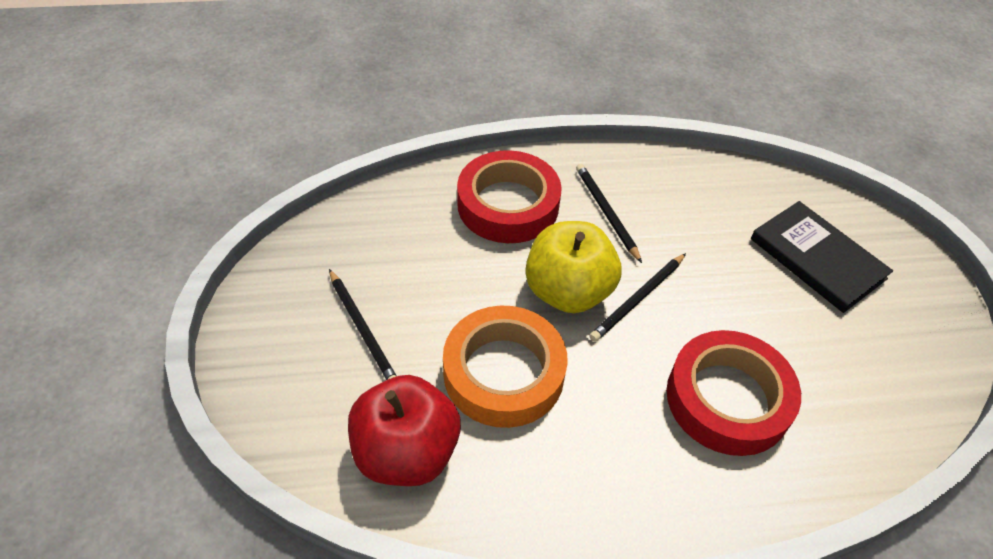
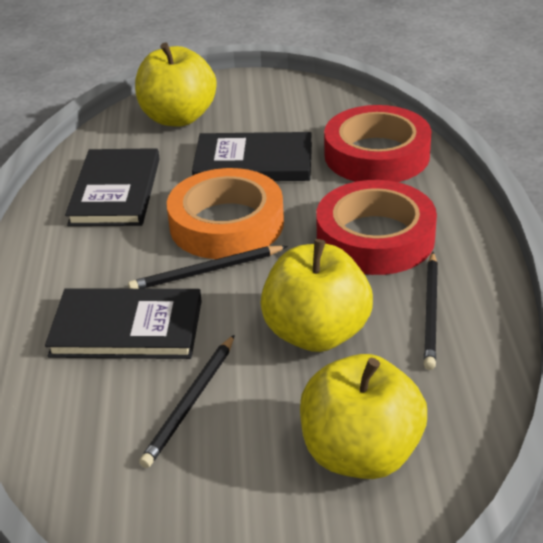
black book: 1 -> 3
red apple: 1 -> 0
yellow apple: 1 -> 3

